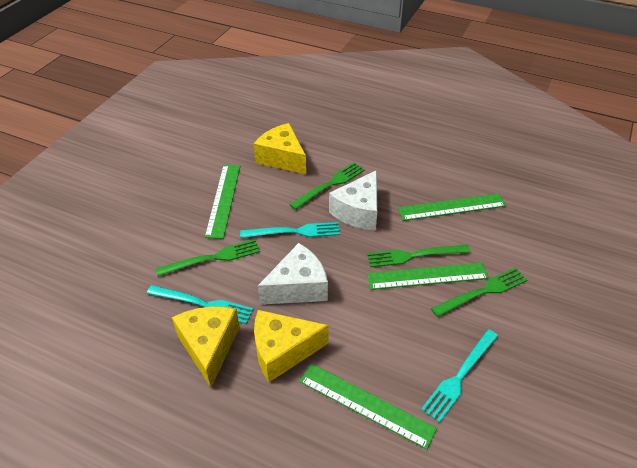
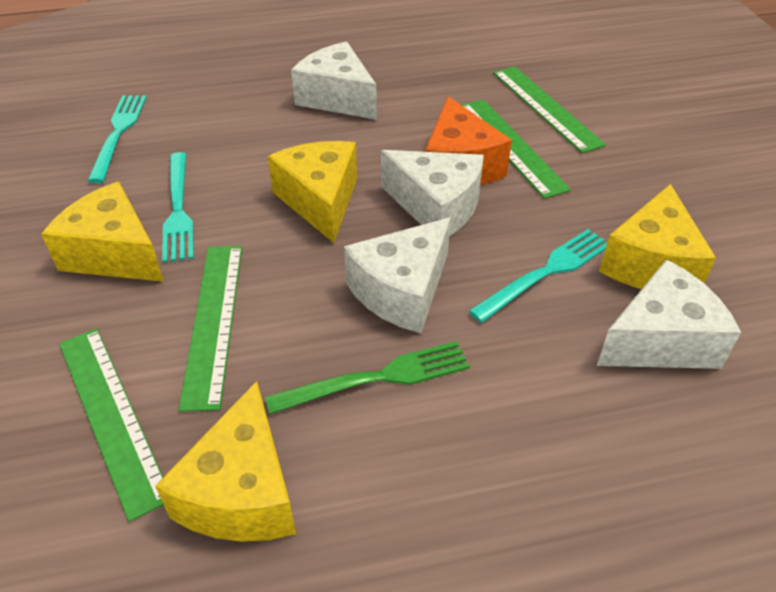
green fork: 4 -> 1
orange cheese: 0 -> 1
white cheese: 2 -> 4
yellow cheese: 3 -> 4

